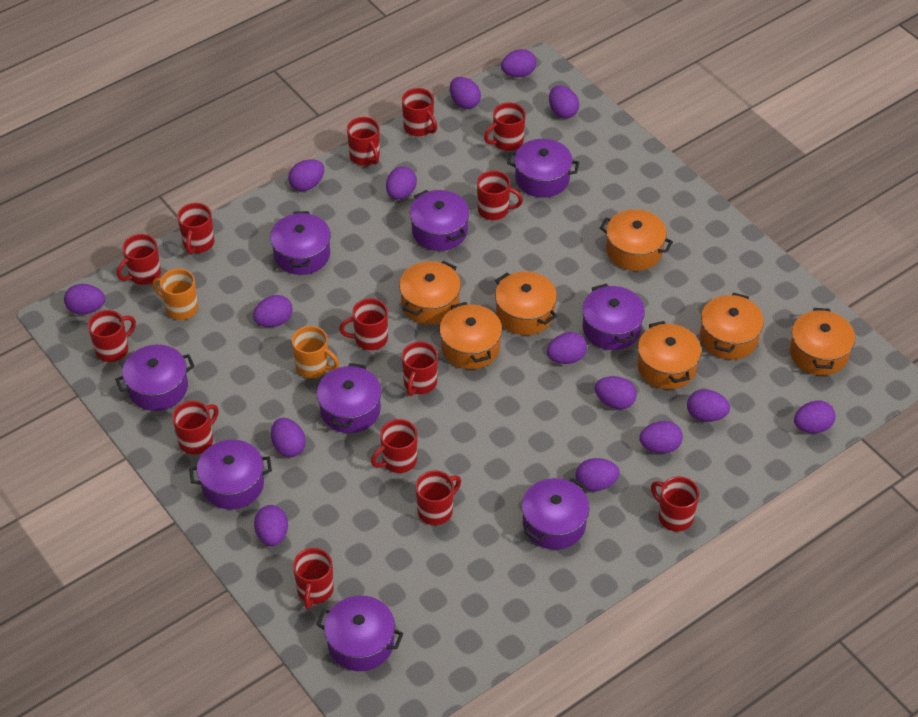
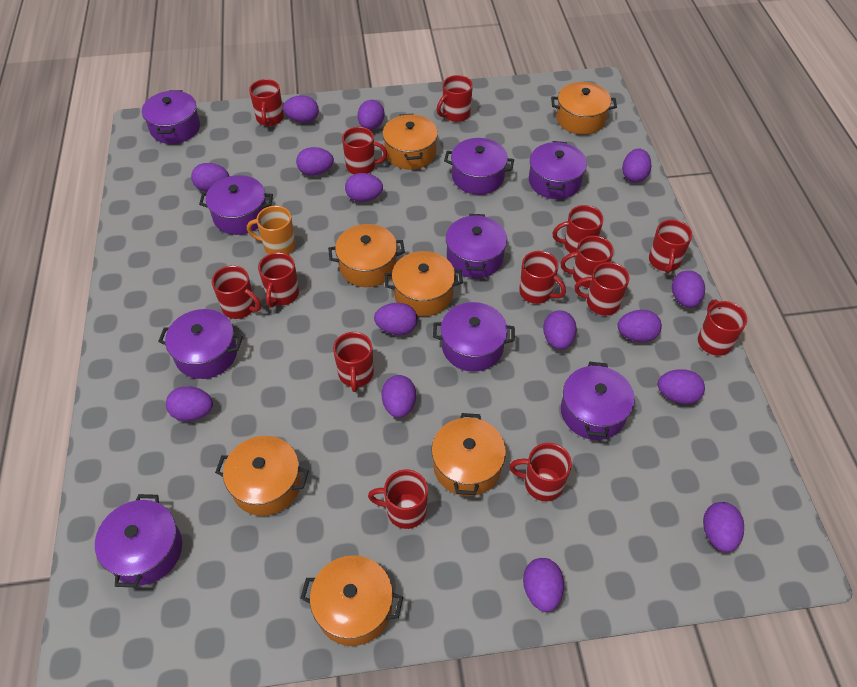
orange mug: 2 -> 1

